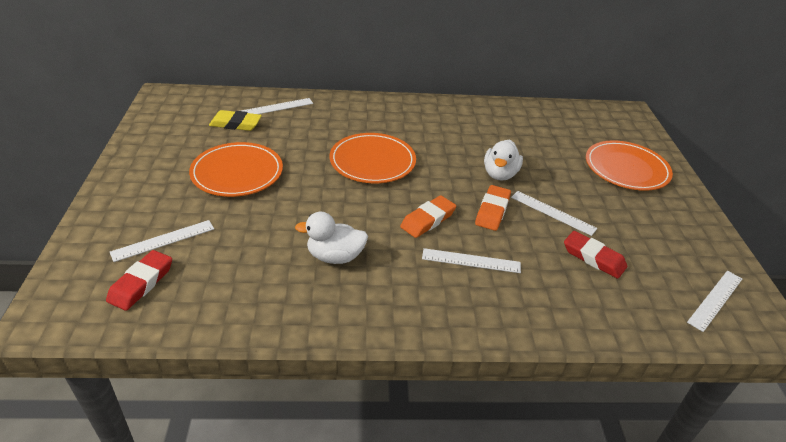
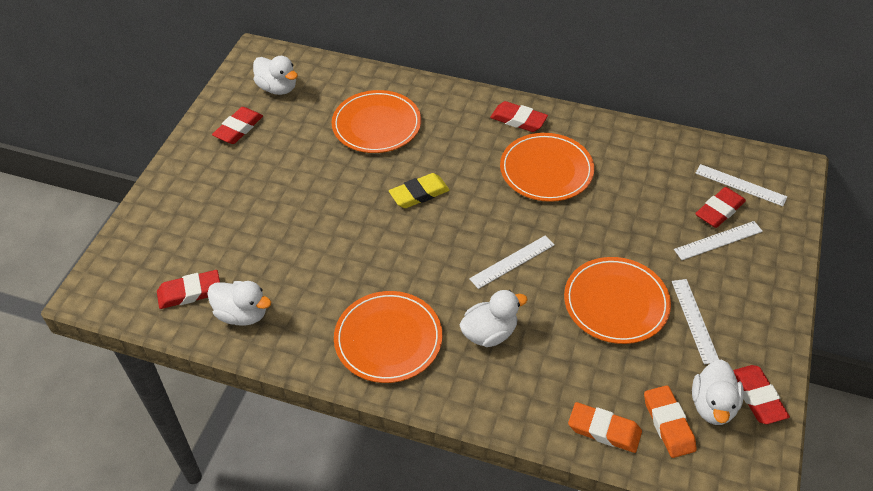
orange plate: 3 -> 4
red eraser: 2 -> 5
white duck: 2 -> 4
white ruler: 5 -> 4

